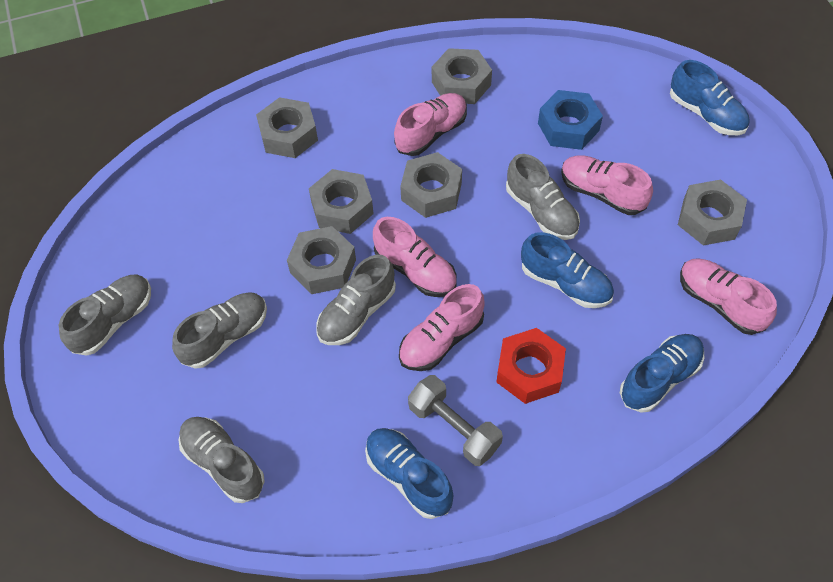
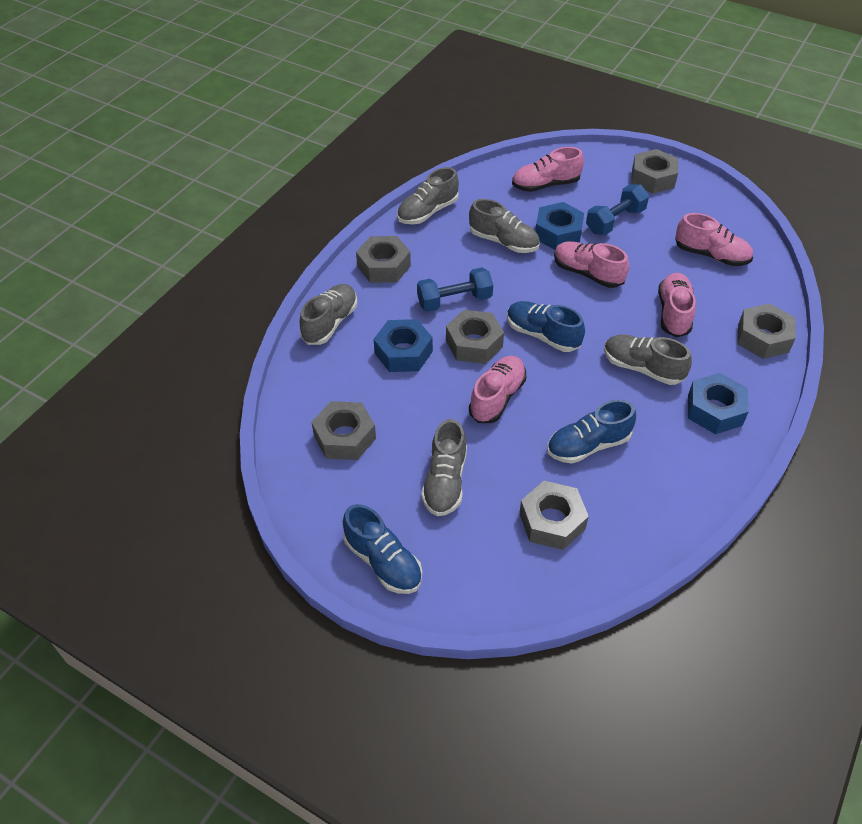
blue dumbbell: 0 -> 2
blue nut: 1 -> 3
blue shoe: 4 -> 3
grey dumbbell: 1 -> 0
red nut: 1 -> 0

